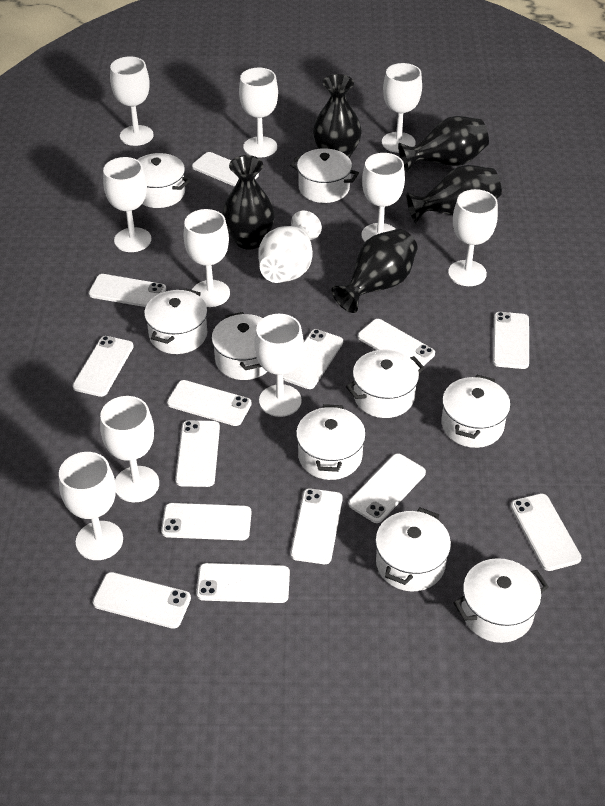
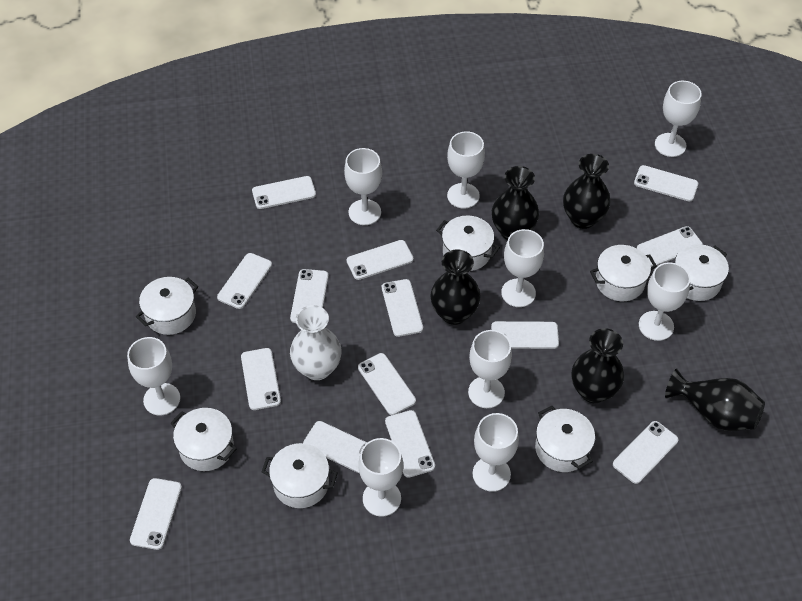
white goblet: 10 -> 9
white pot: 9 -> 7

